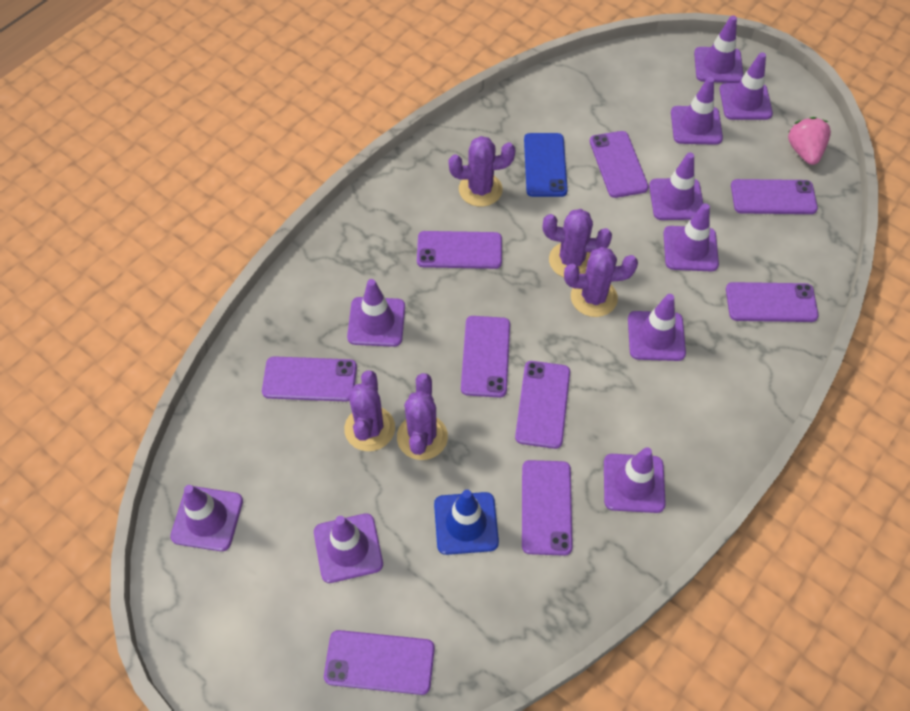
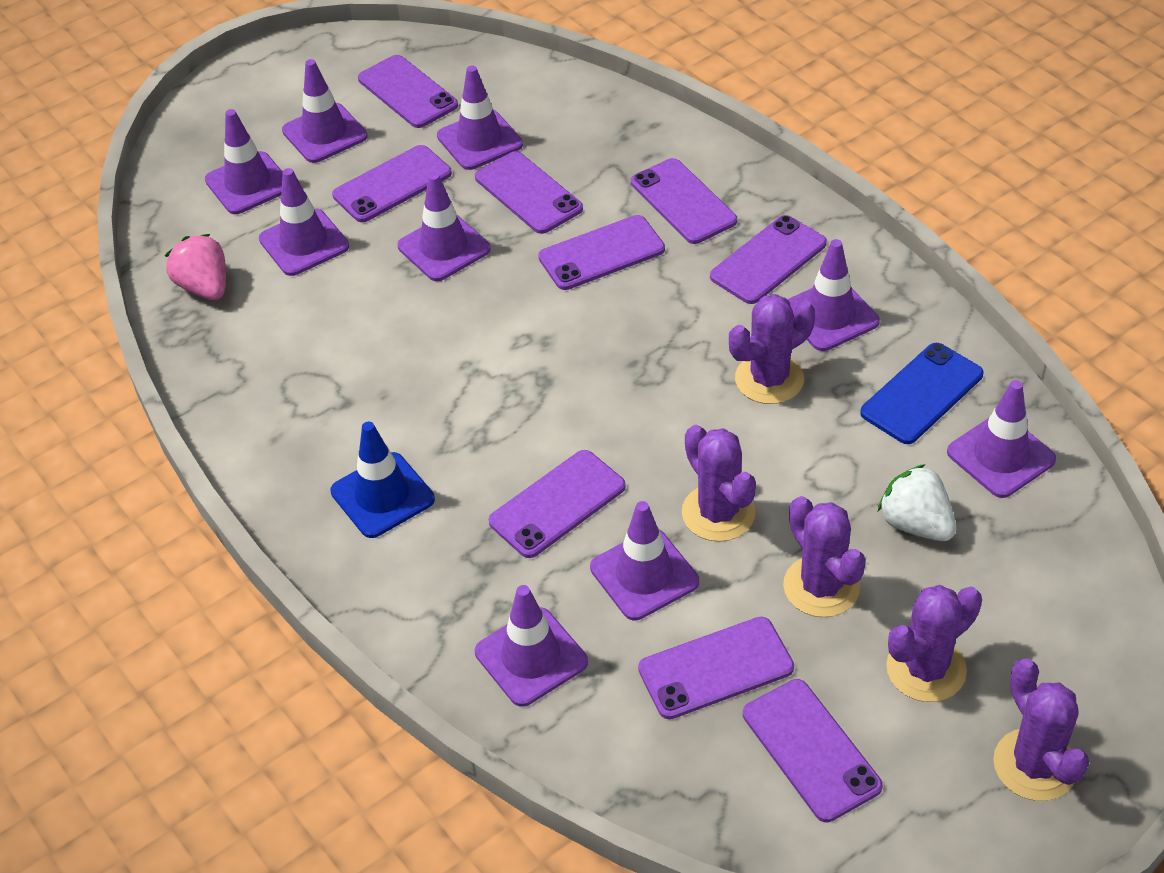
purple traffic cone: 10 -> 9
white strawberry: 0 -> 1

